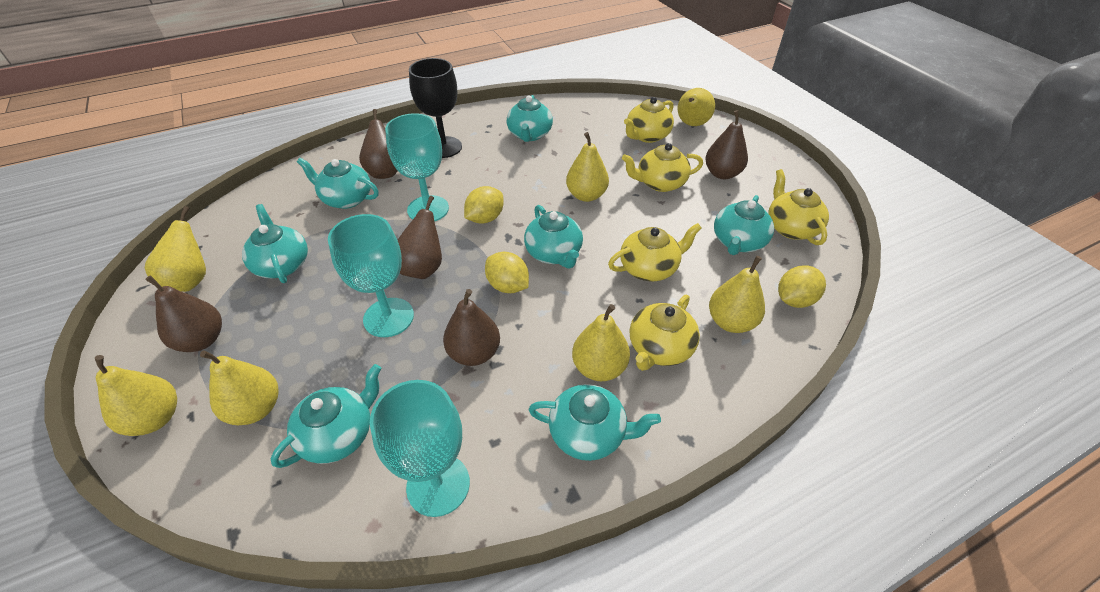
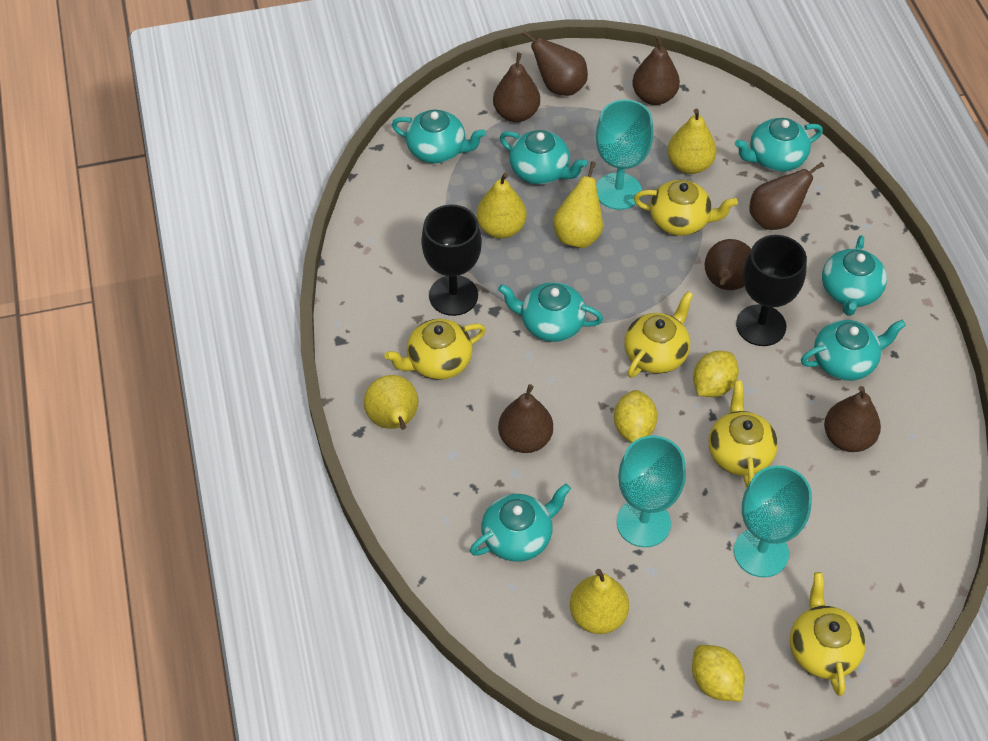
black goblet: 1 -> 2
brown pear: 5 -> 7
yellow pear: 7 -> 5

